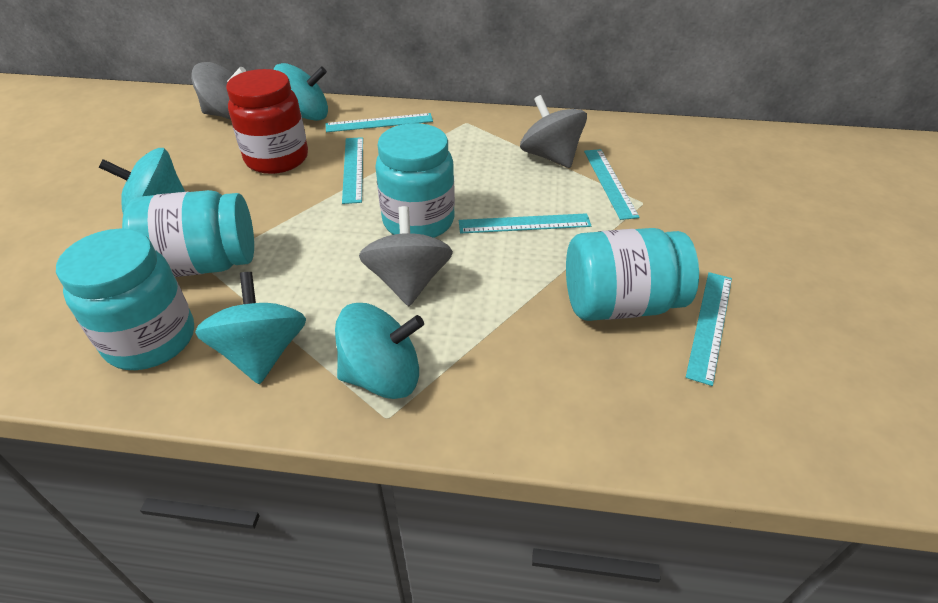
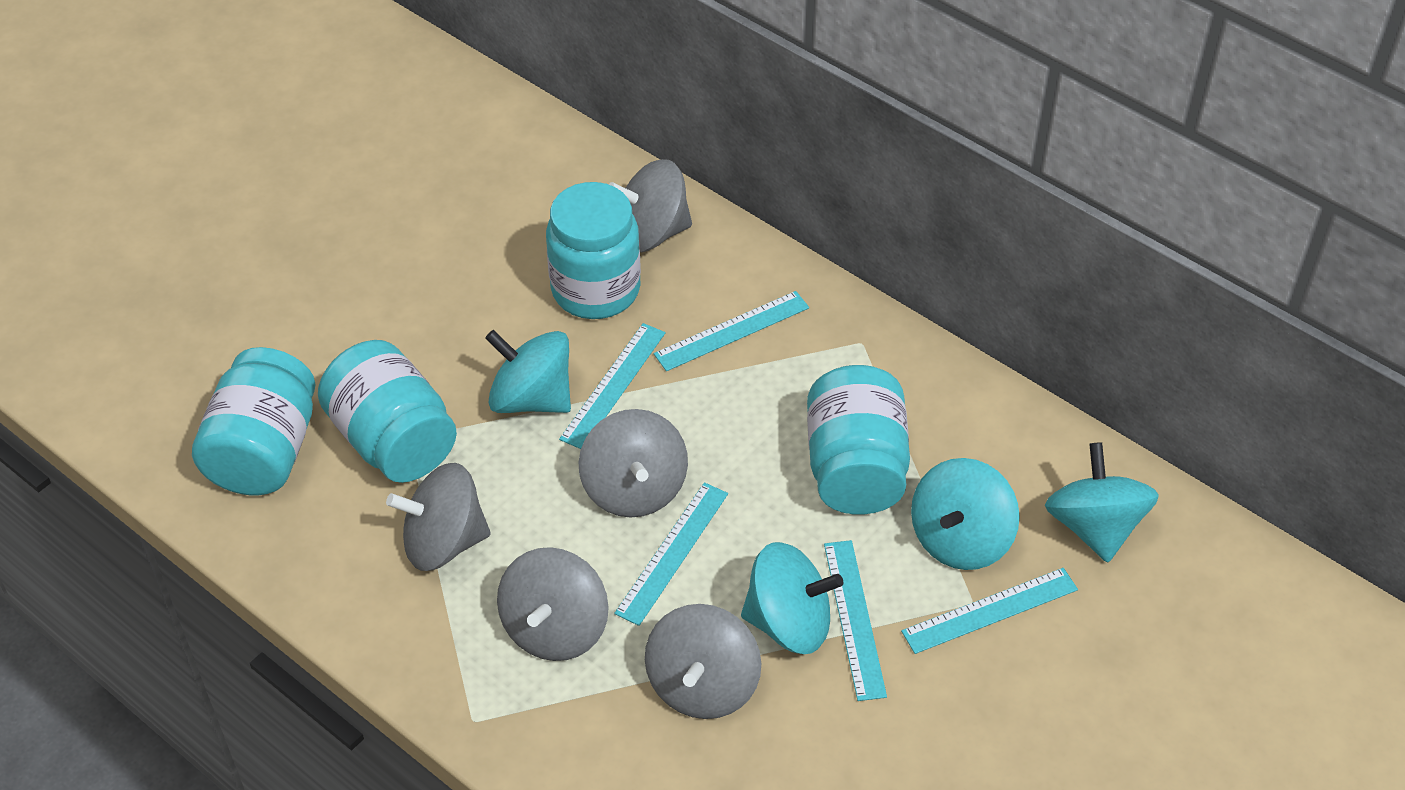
grey spinning top: 3 -> 5
red jar: 1 -> 0

